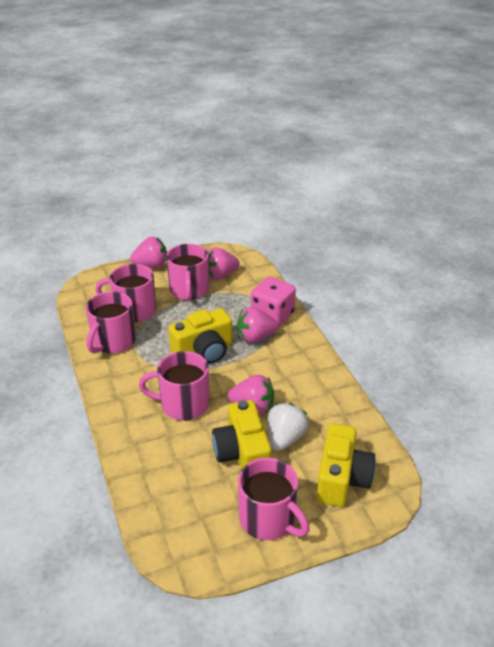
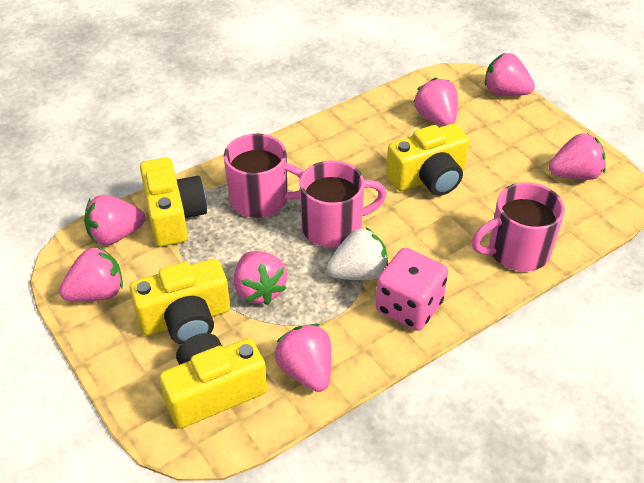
pink mug: 5 -> 3
pink strawberry: 4 -> 7
yellow camera: 3 -> 4

